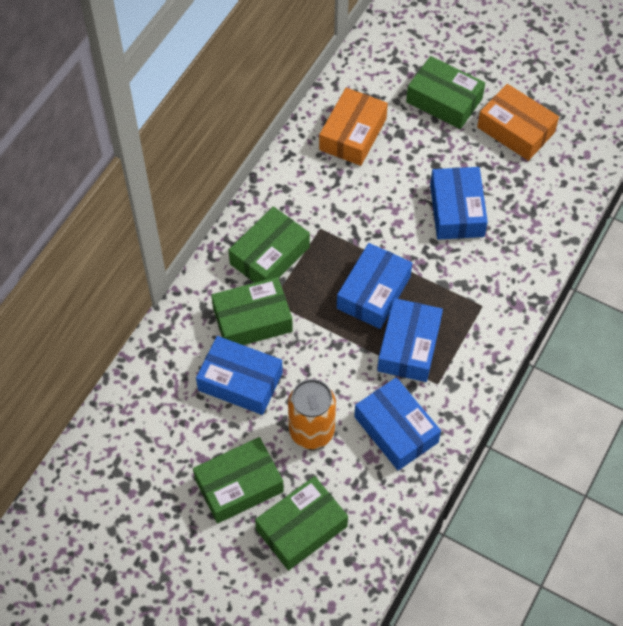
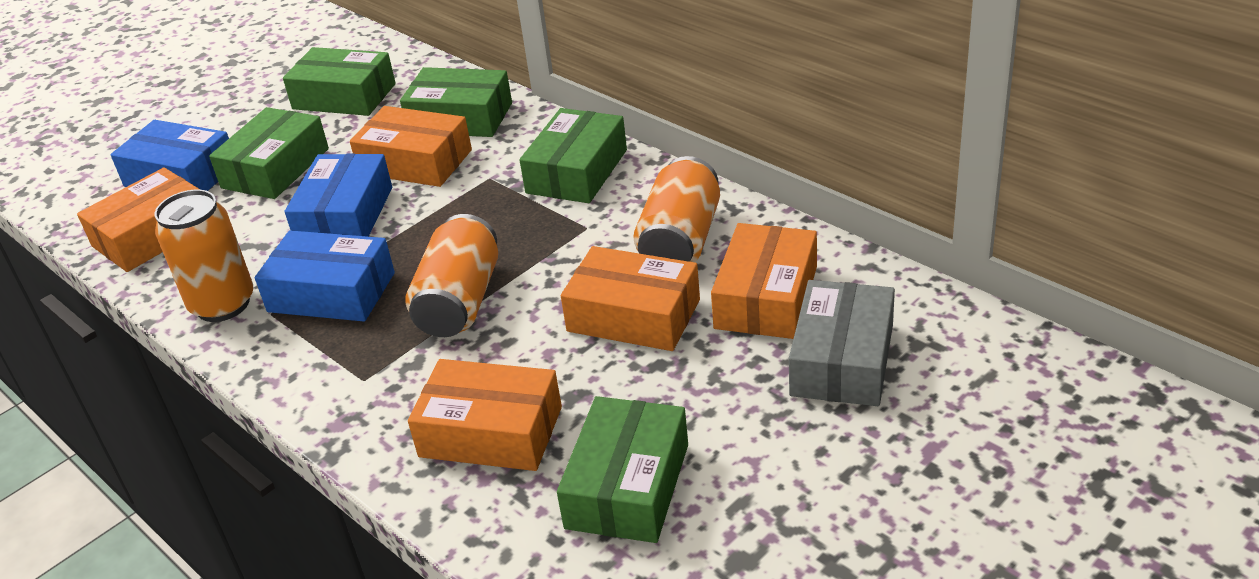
blue box: 5 -> 3
grey box: 0 -> 1
orange box: 2 -> 5
orange can: 1 -> 3

